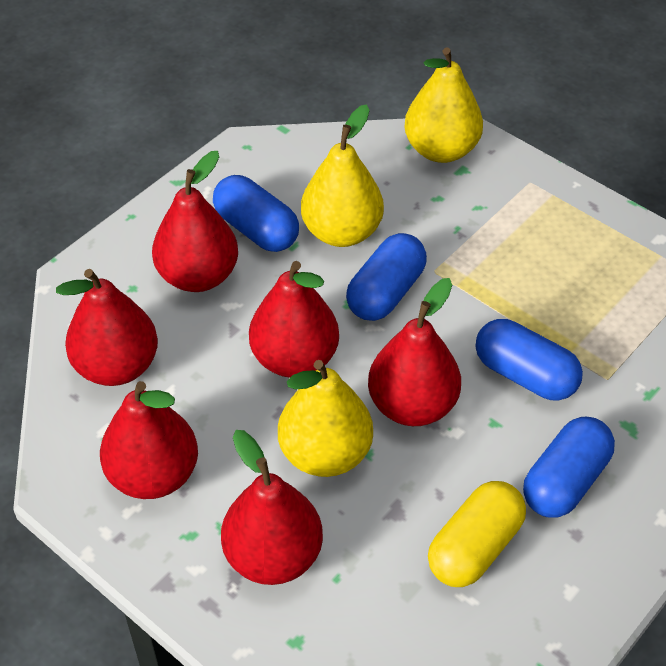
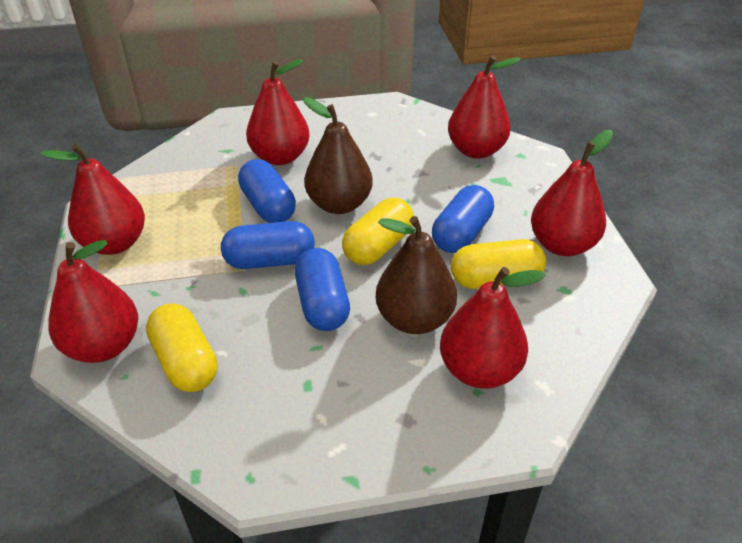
brown pear: 0 -> 2
yellow capsule: 1 -> 3
yellow pear: 3 -> 0

